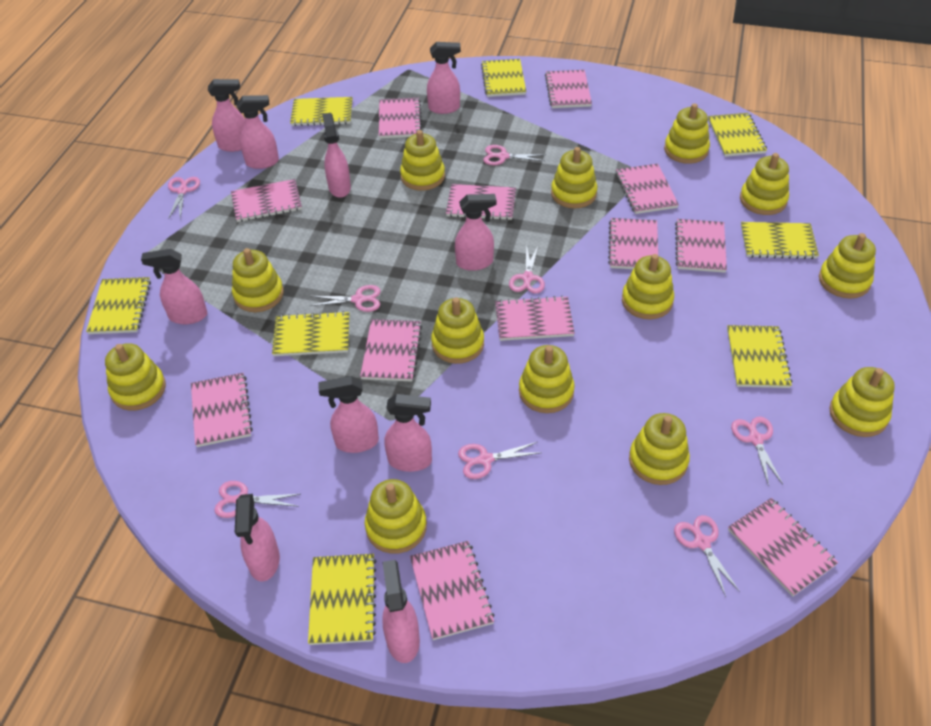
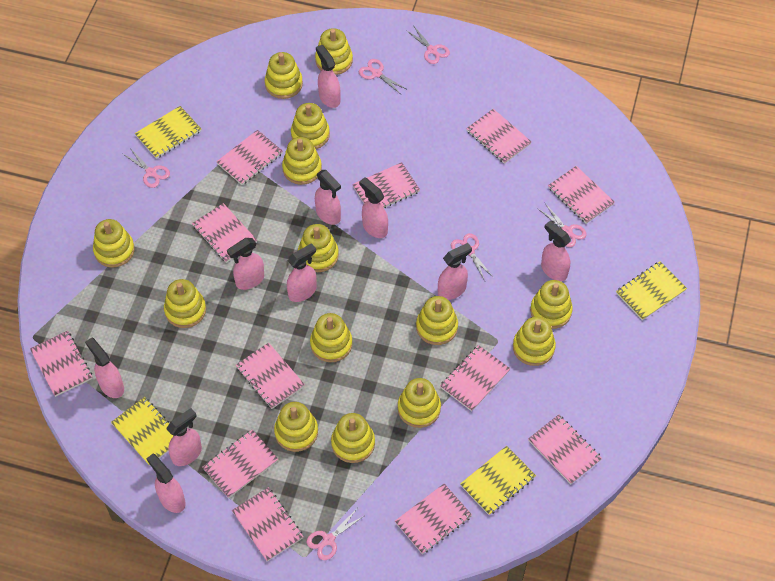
pink scissors: 8 -> 6
yellow notebook: 8 -> 4
yellow stacking toy: 13 -> 14

